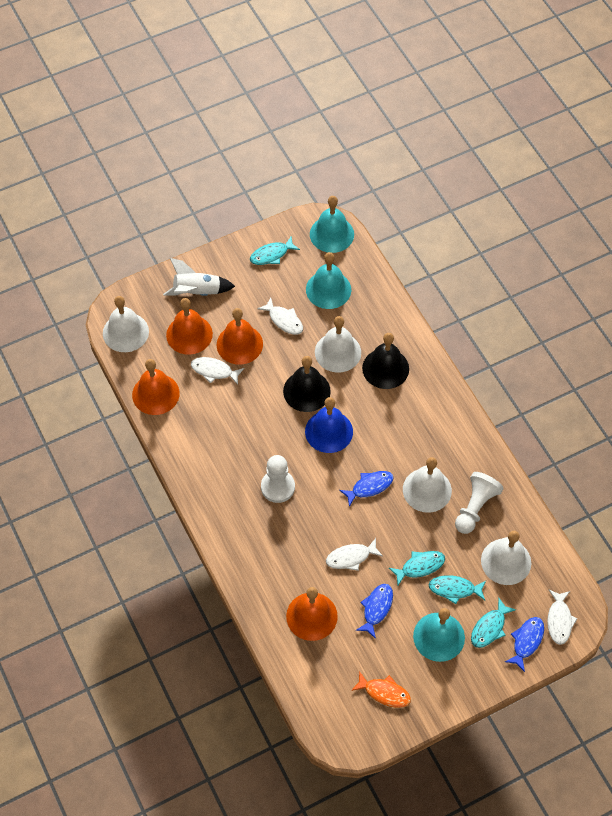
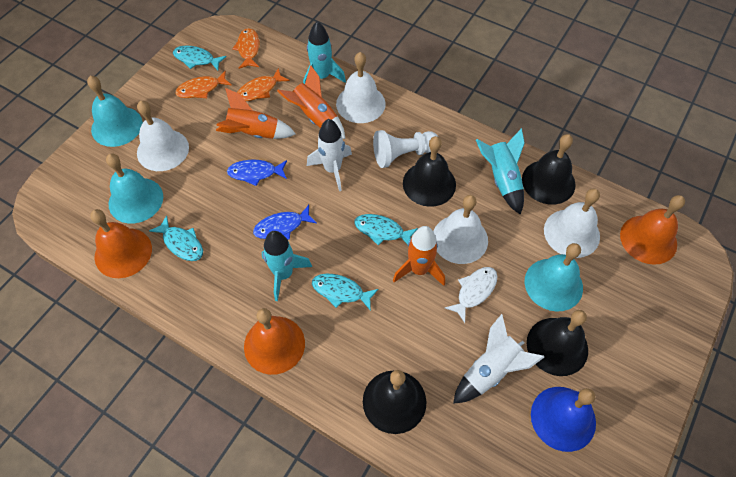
black bell: 2 -> 4
blue fish: 3 -> 2
orange bell: 4 -> 3
orange fish: 1 -> 3
orange rocket: 0 -> 3
turquoise rocket: 0 -> 3
white fish: 4 -> 1
white pawn: 2 -> 1
white rocket: 1 -> 2

